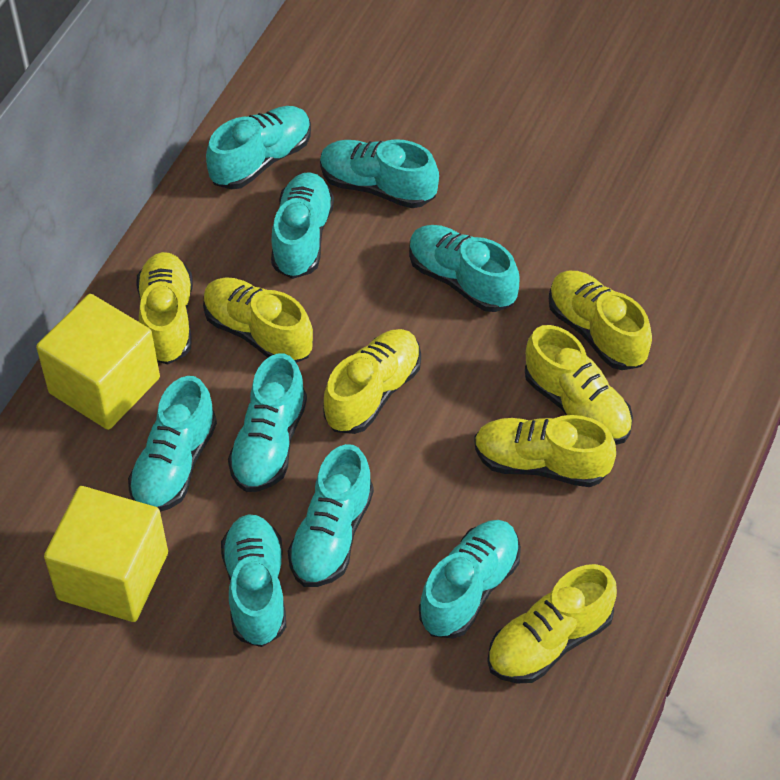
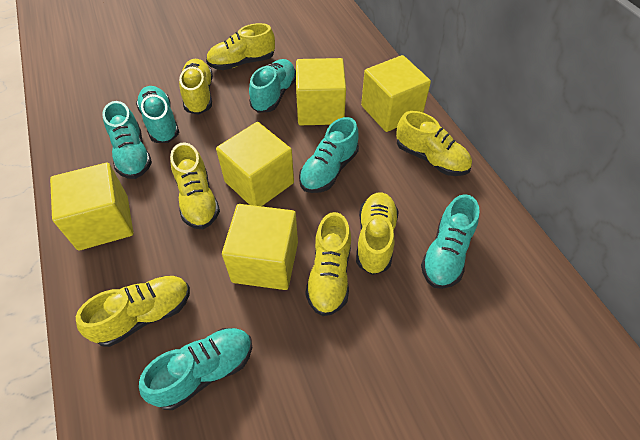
turquoise shoe: 9 -> 6
yellow cube: 2 -> 5

